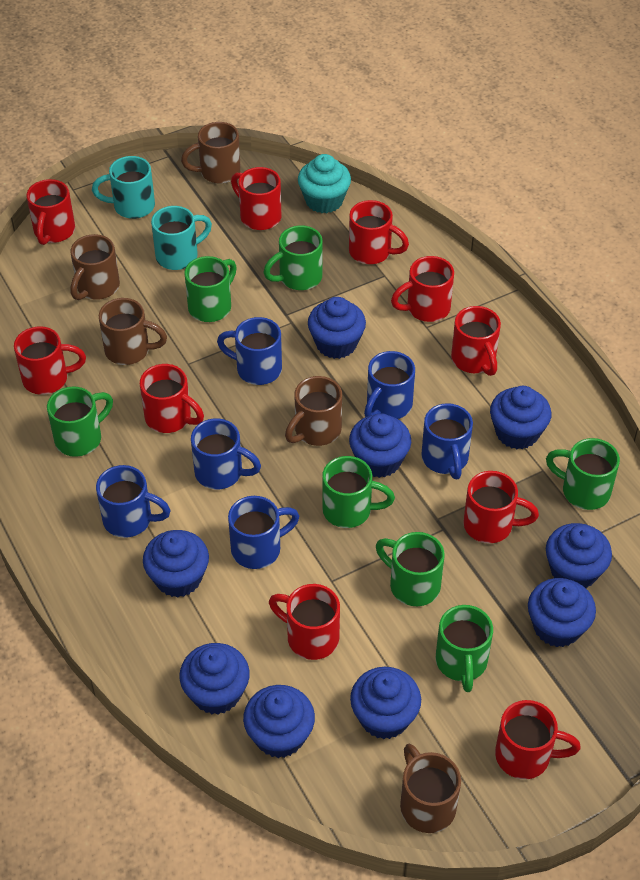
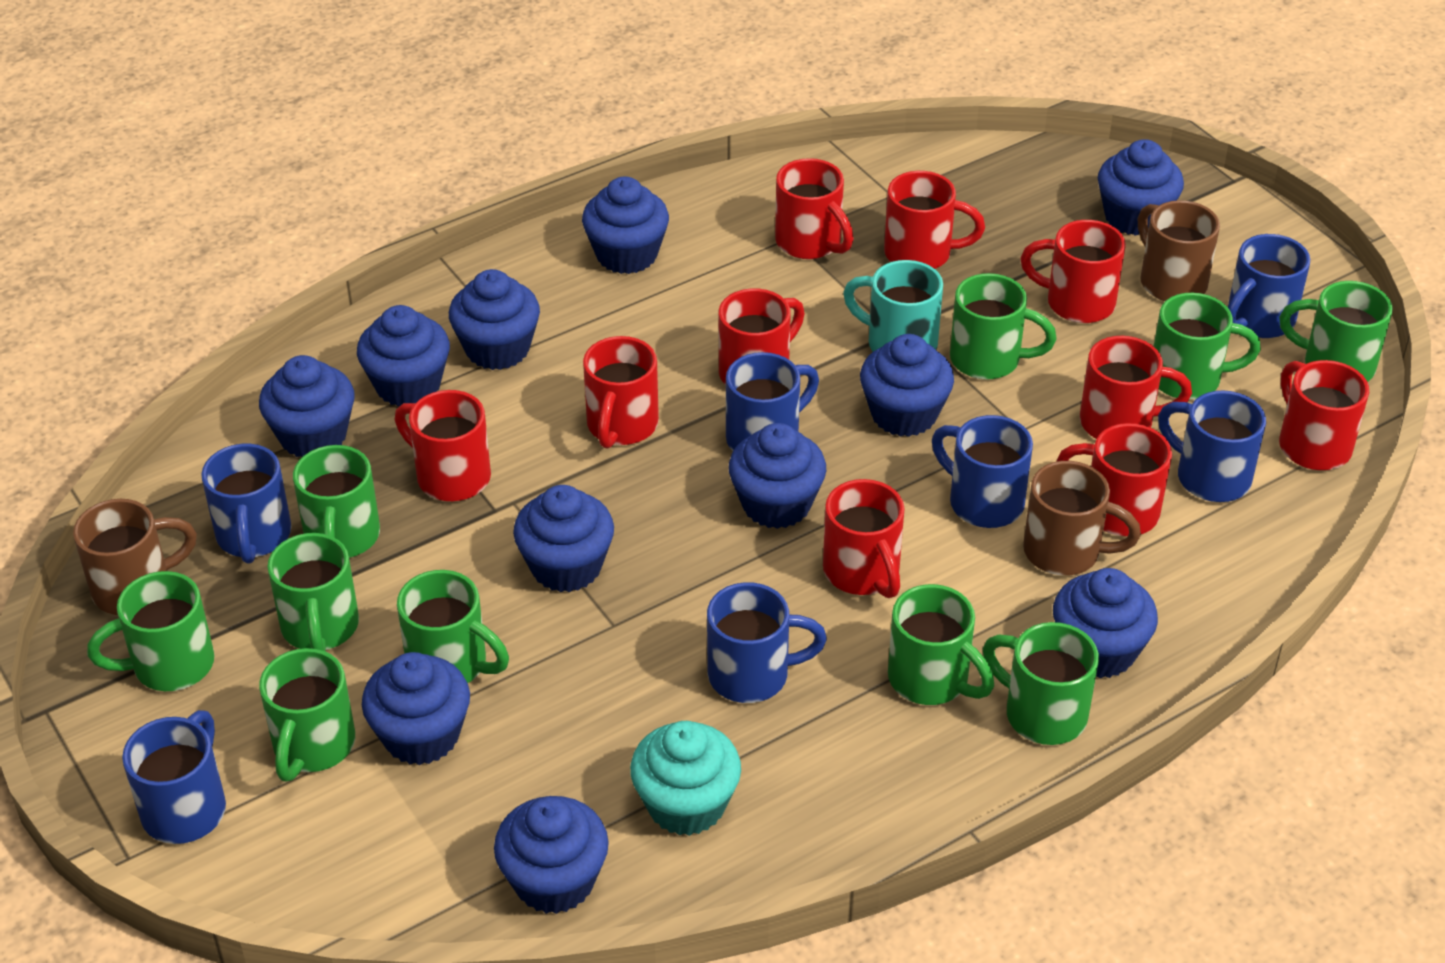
blue cupcake: 9 -> 11
blue mug: 6 -> 7
brown mug: 5 -> 3
green mug: 7 -> 10
turquoise mug: 2 -> 1

